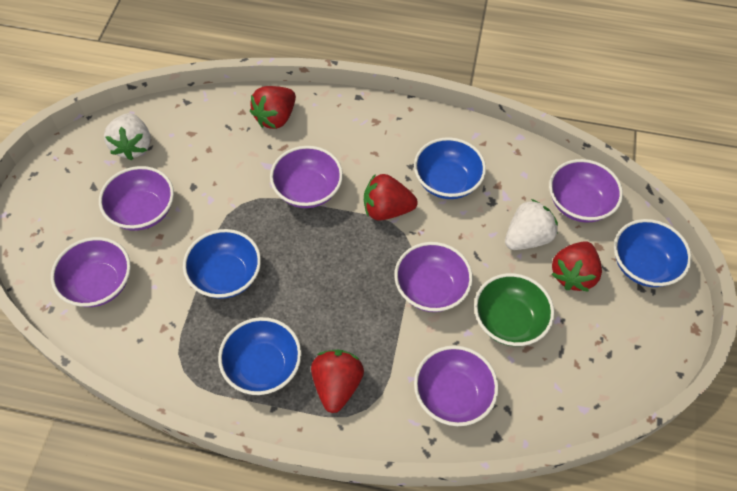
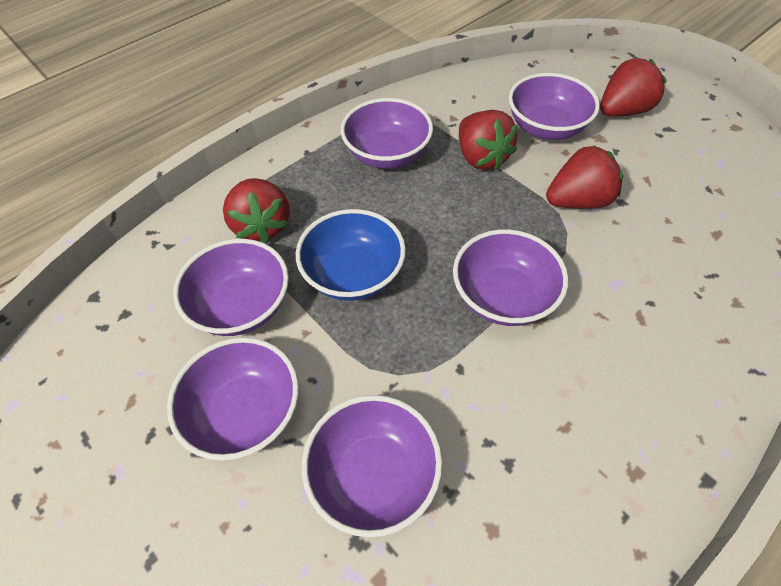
blue bowl: 4 -> 1
green bowl: 1 -> 0
white strawberry: 2 -> 0

